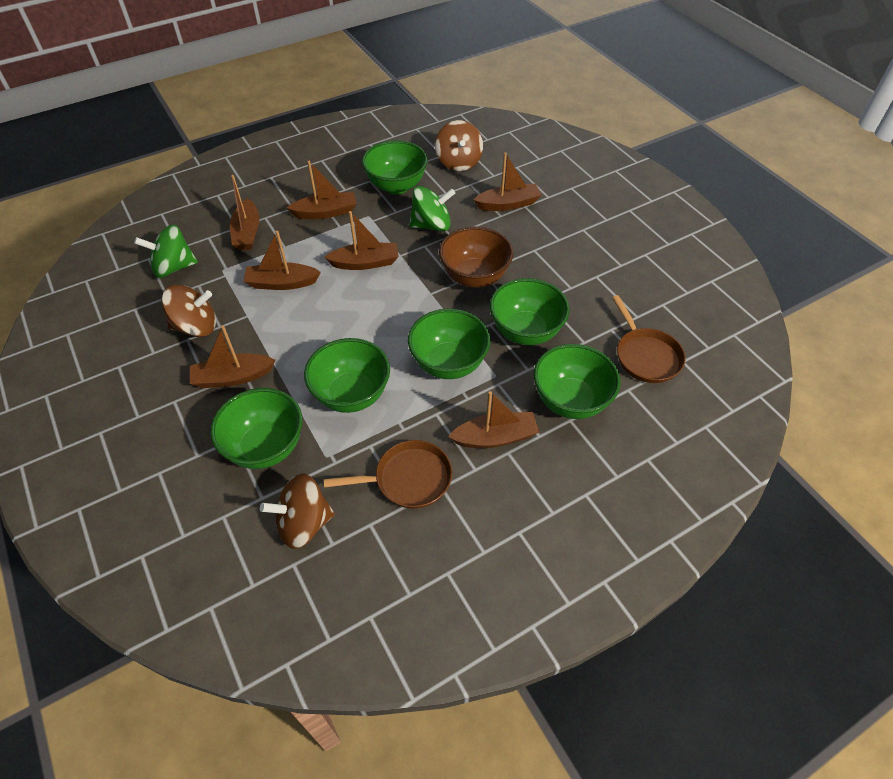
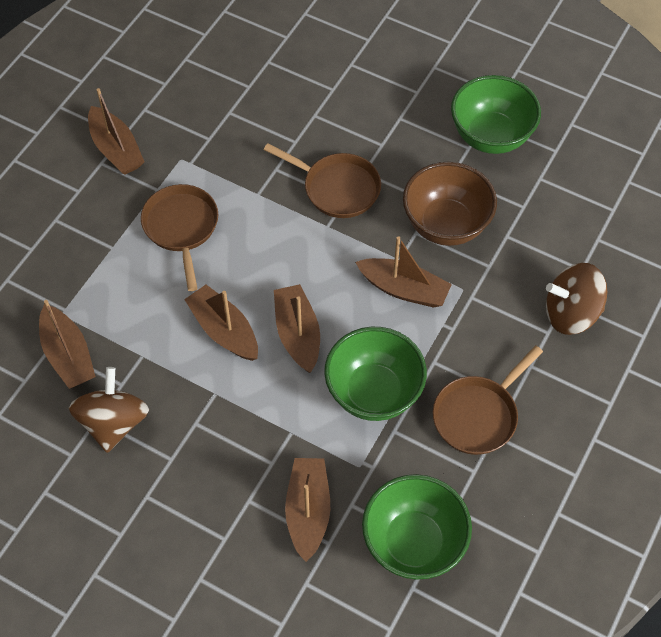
brown boat: 7 -> 6
brown pan: 2 -> 3
brown spinning top: 3 -> 2
green bowl: 6 -> 3
green spinning top: 2 -> 0

